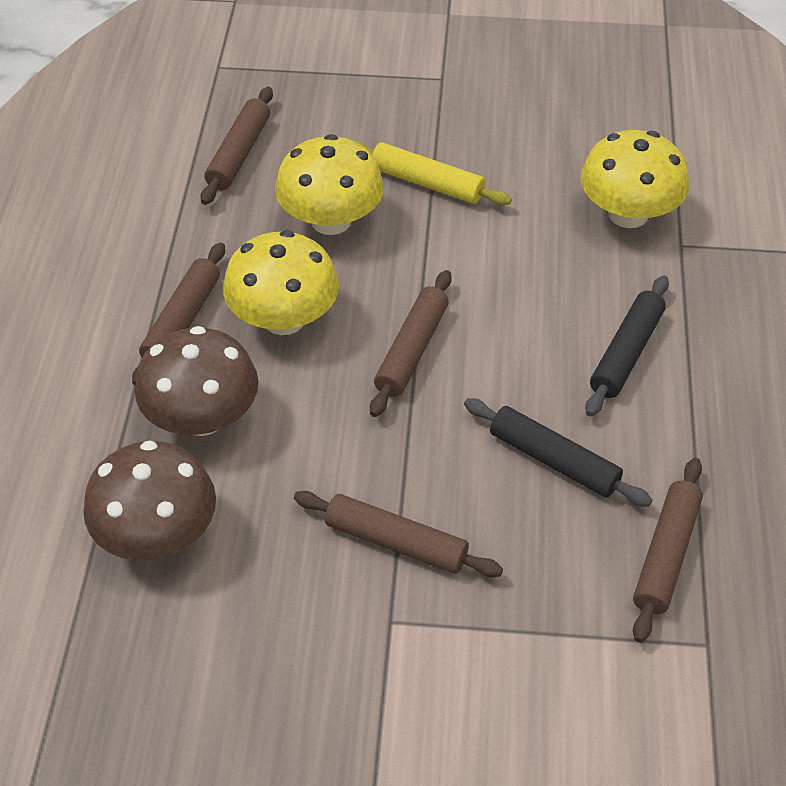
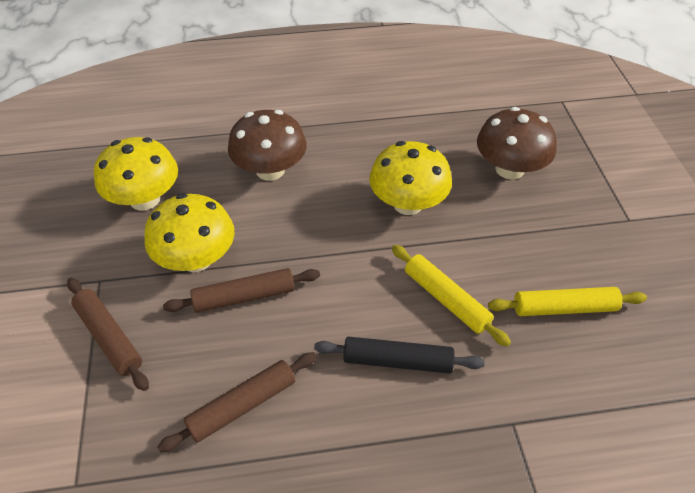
black rolling pin: 2 -> 1
brown rolling pin: 5 -> 3
yellow rolling pin: 1 -> 2

